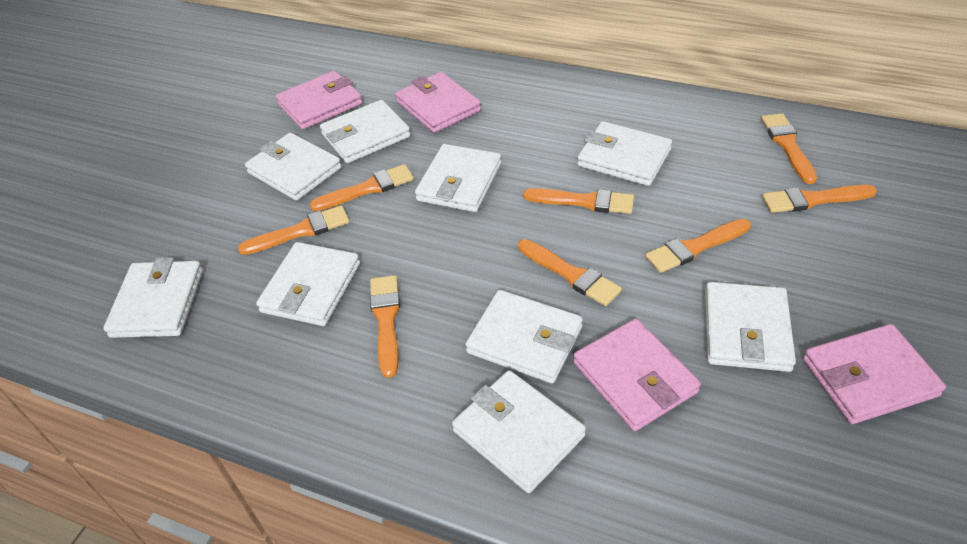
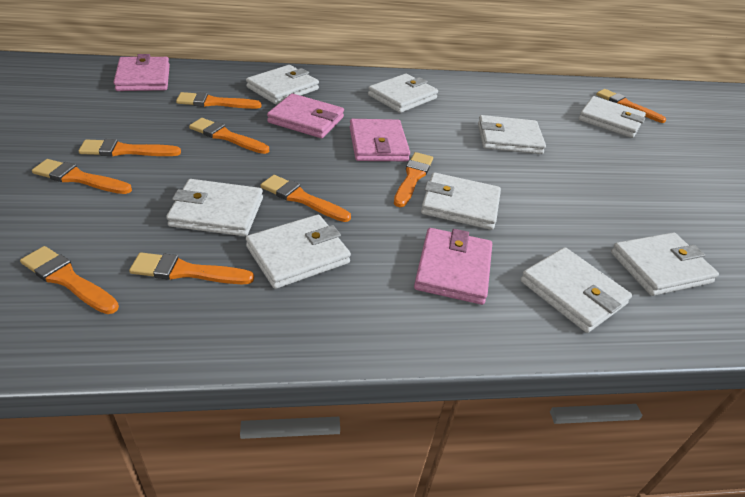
orange brush: 8 -> 9

